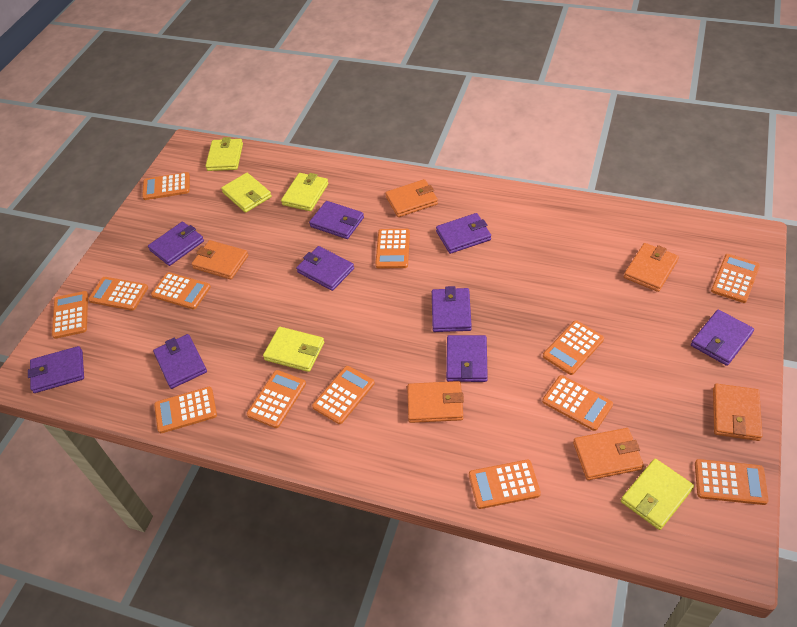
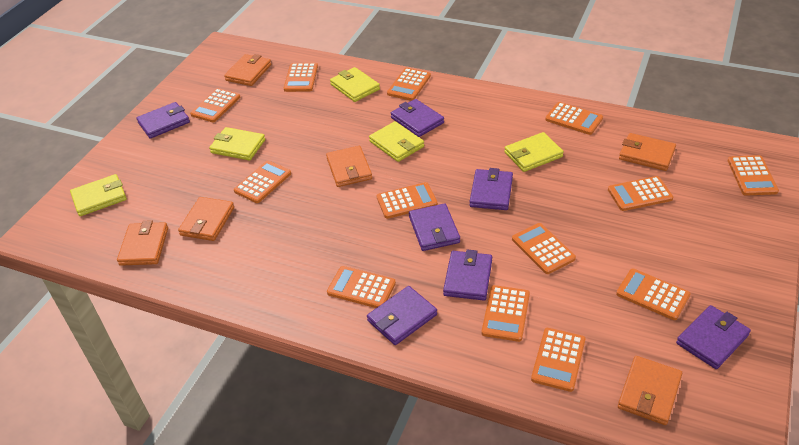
purple wallet: 9 -> 7

